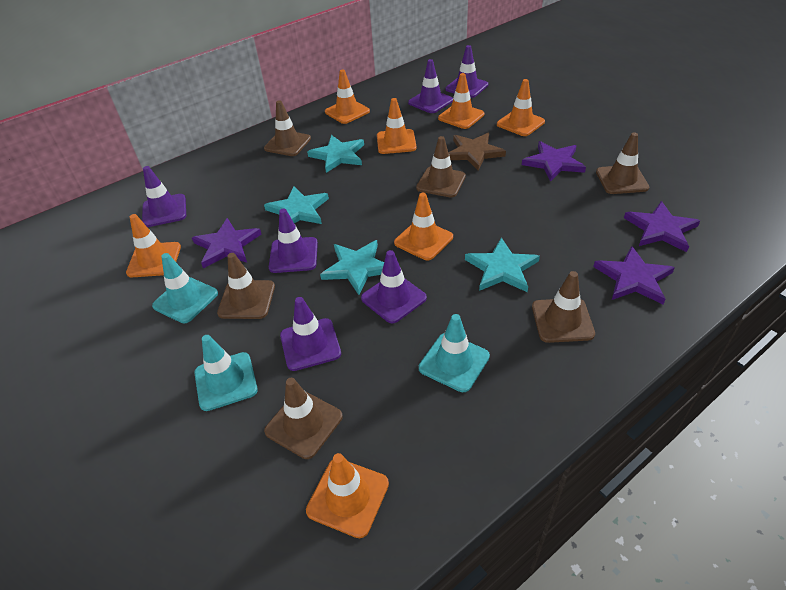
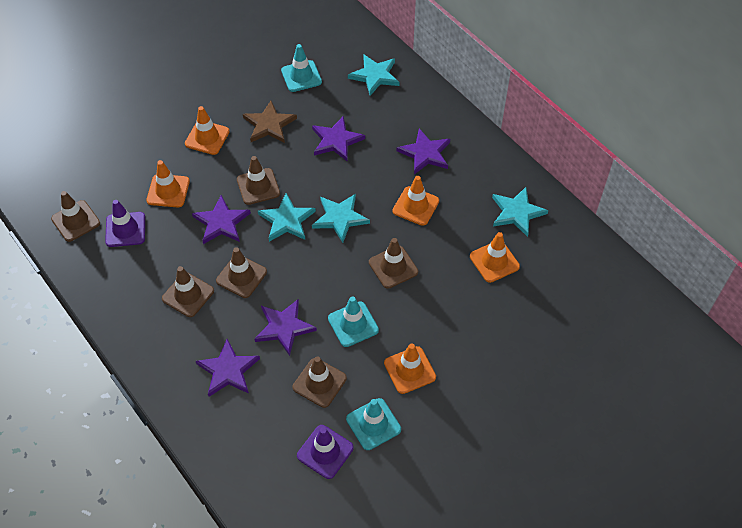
orange traffic cone: 7 -> 5
purple star: 4 -> 5
purple traffic cone: 6 -> 2

